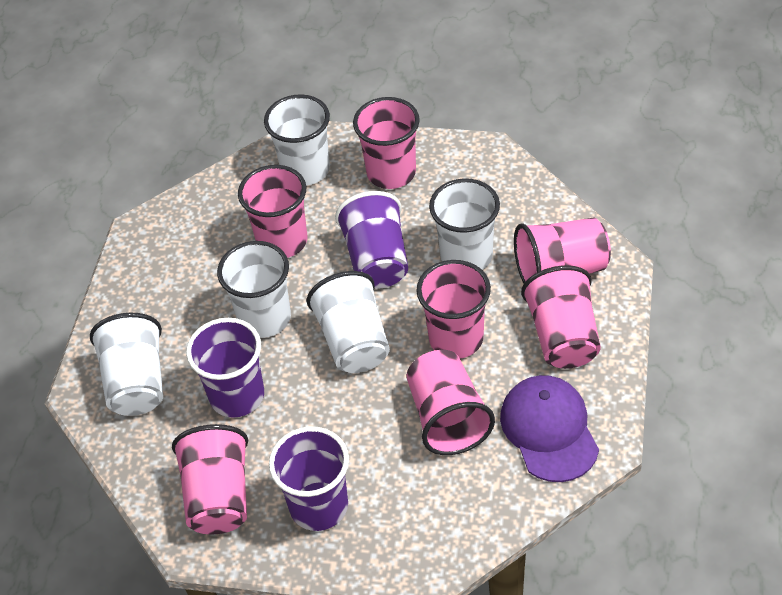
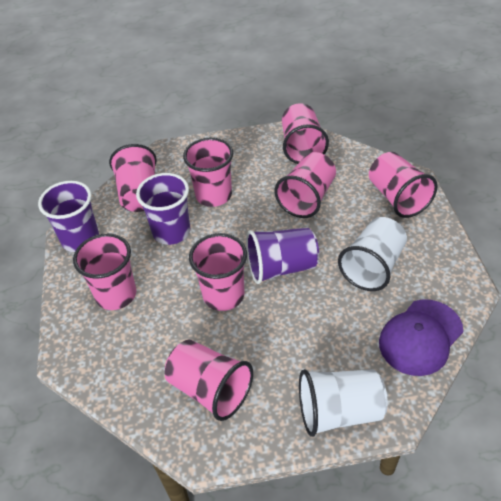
pink cup: 7 -> 8
white cup: 5 -> 2

